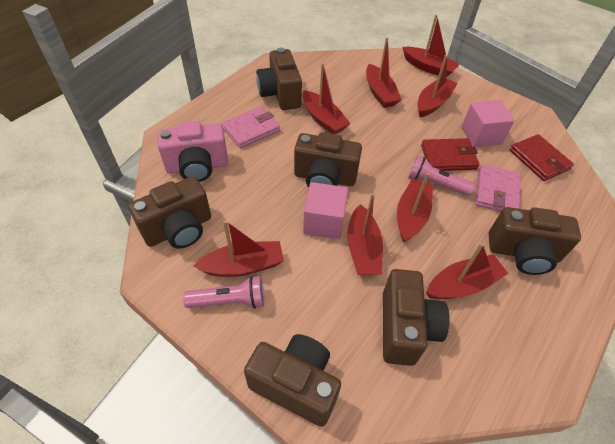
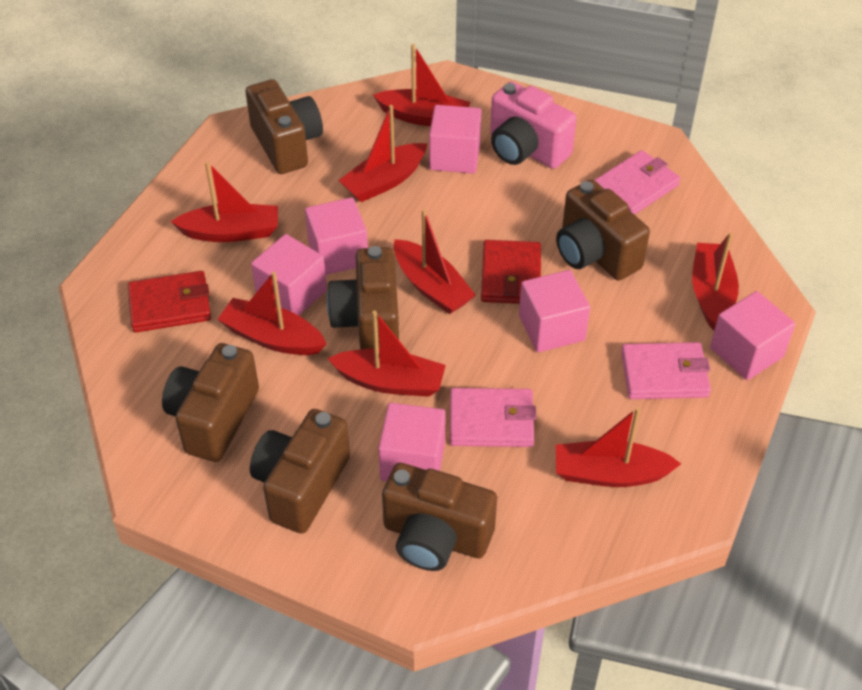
pink cube: 2 -> 6
pink flashlight: 2 -> 0
pink wallet: 2 -> 3

